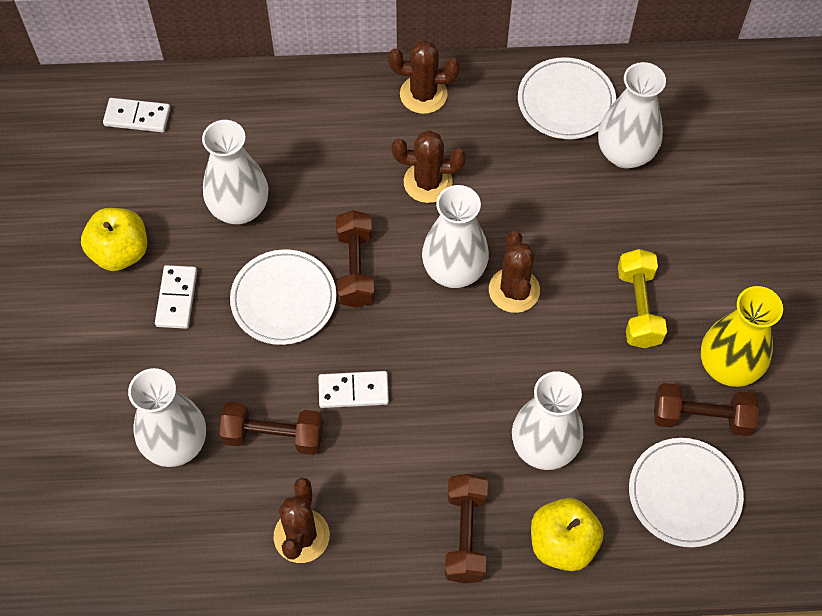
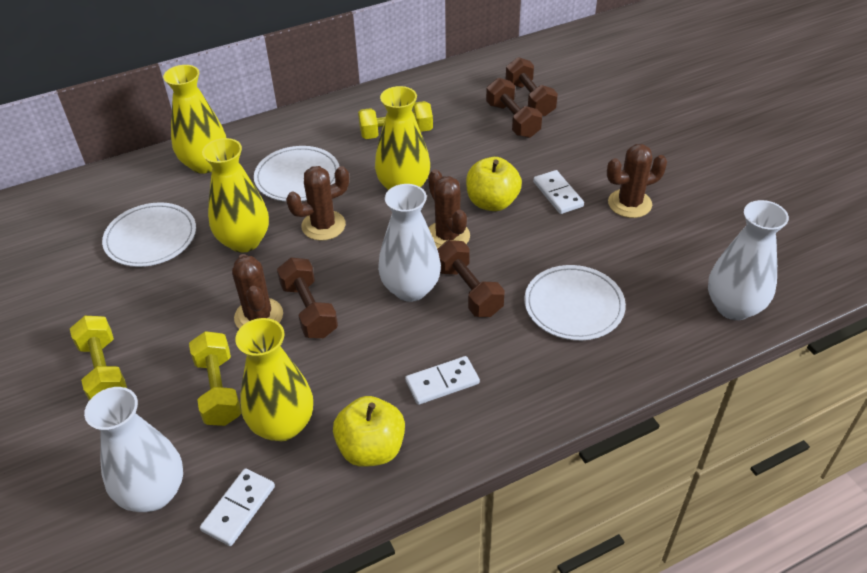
white vase: 5 -> 3
yellow dumbbell: 1 -> 3
yellow vase: 1 -> 4

